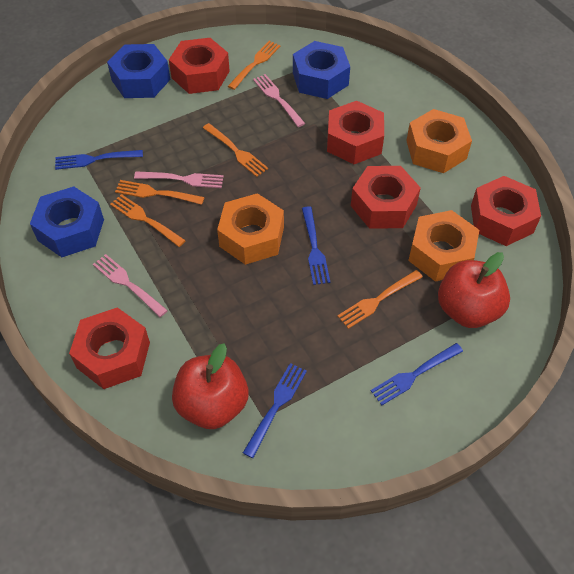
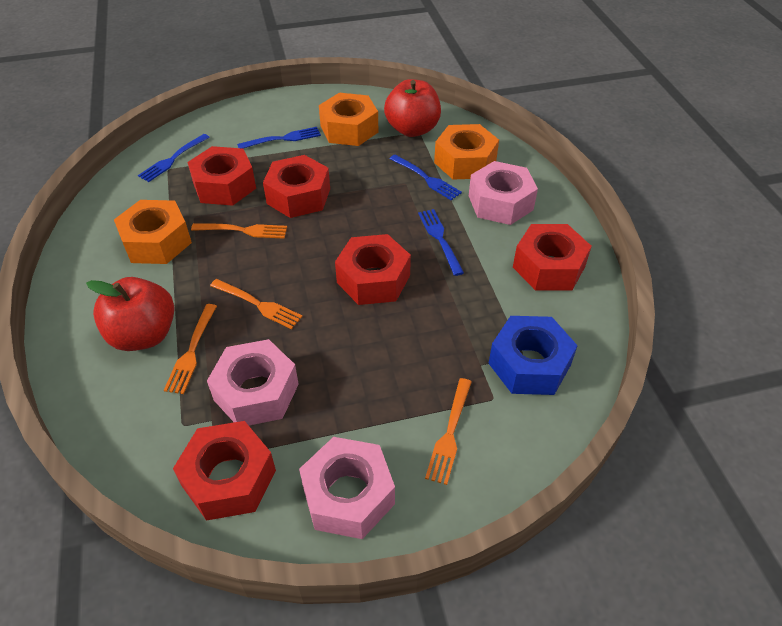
blue nut: 3 -> 1
orange fork: 5 -> 4
pink fork: 3 -> 0
pink nut: 0 -> 3

